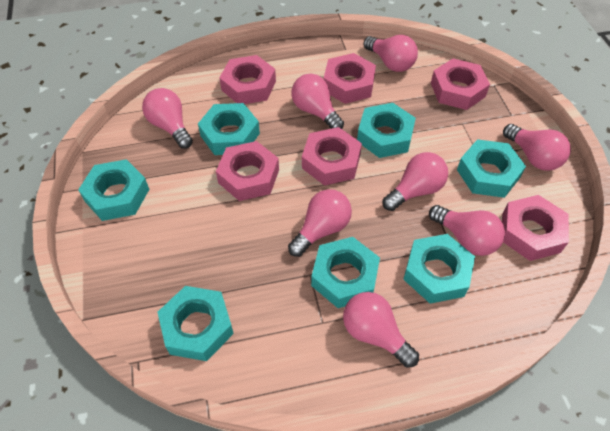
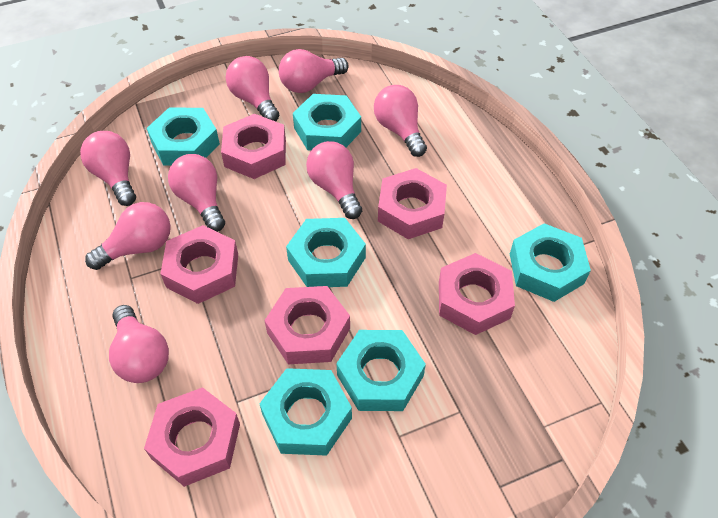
turquoise nut: 7 -> 6

